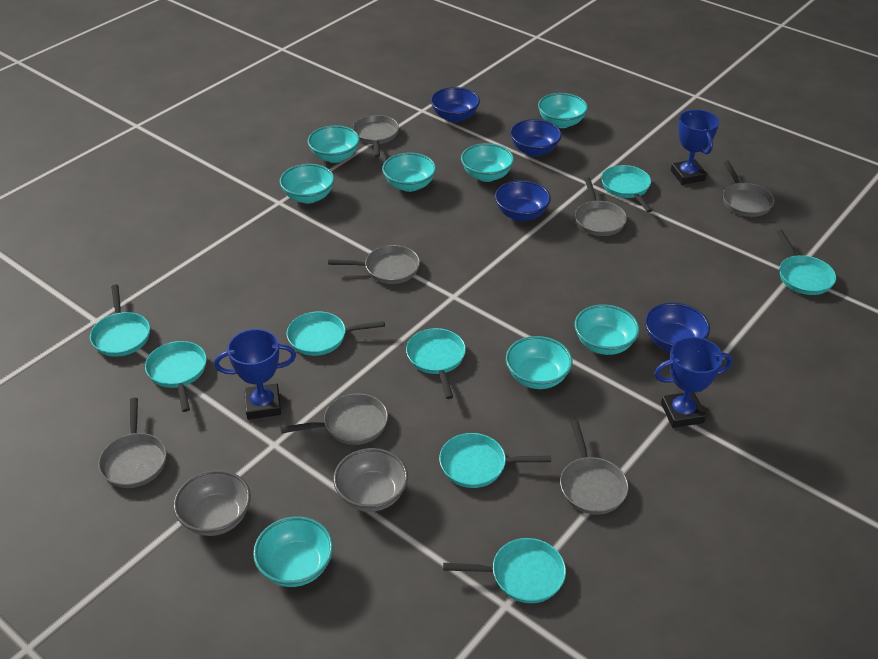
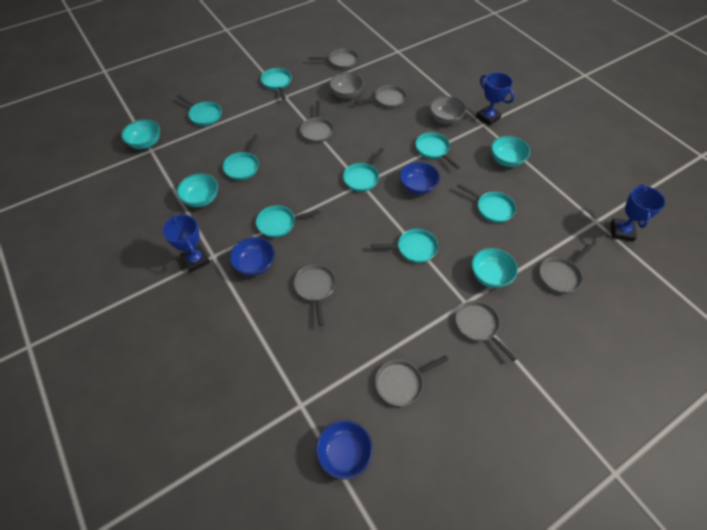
blue bowl: 4 -> 3
turquoise bowl: 8 -> 4

